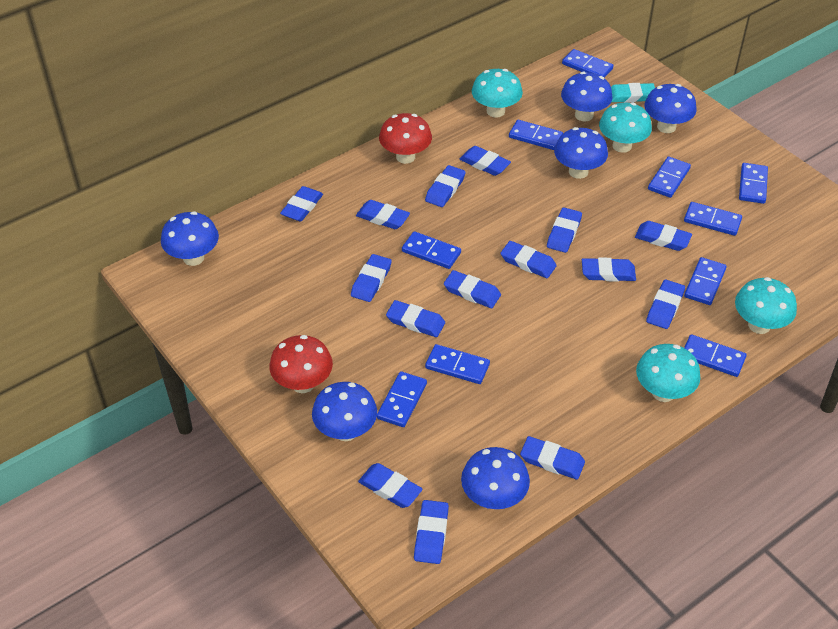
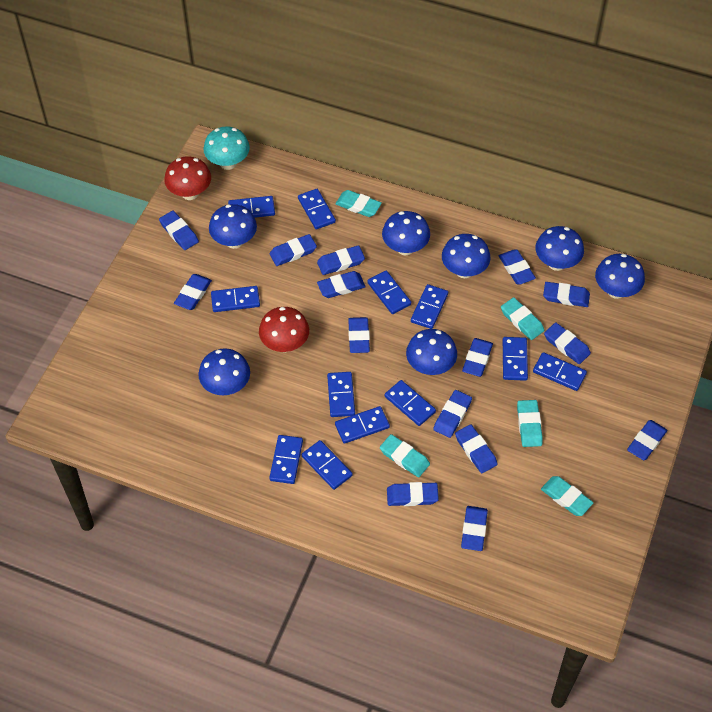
blue domino: 10 -> 12
blue mushroom: 6 -> 7
turquoise eraser: 1 -> 5
turquoise mushroom: 4 -> 1

